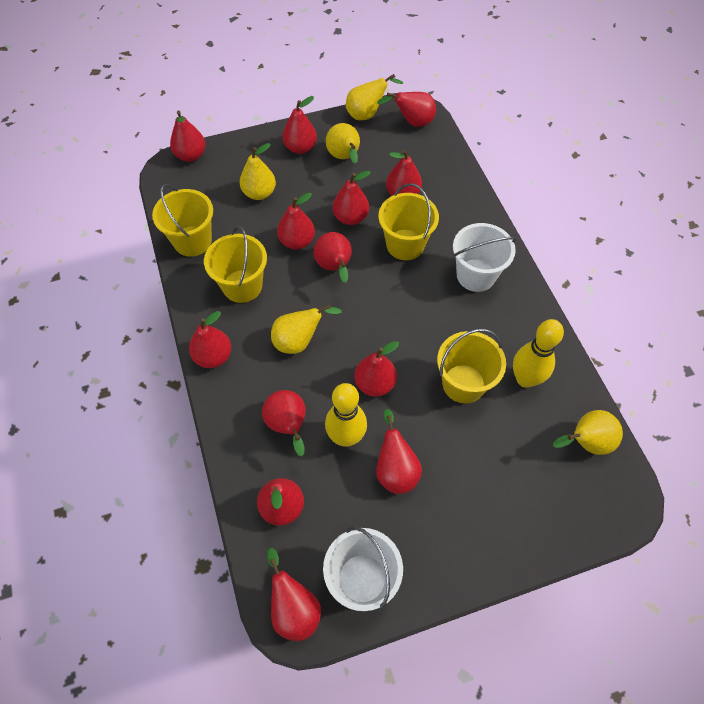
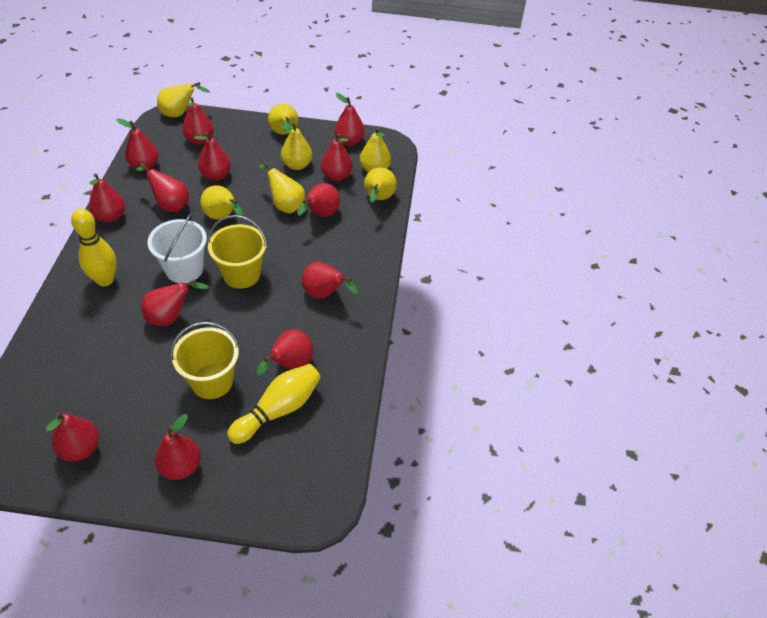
white bucket: 2 -> 1
yellow bucket: 4 -> 2
yellow pear: 5 -> 7

